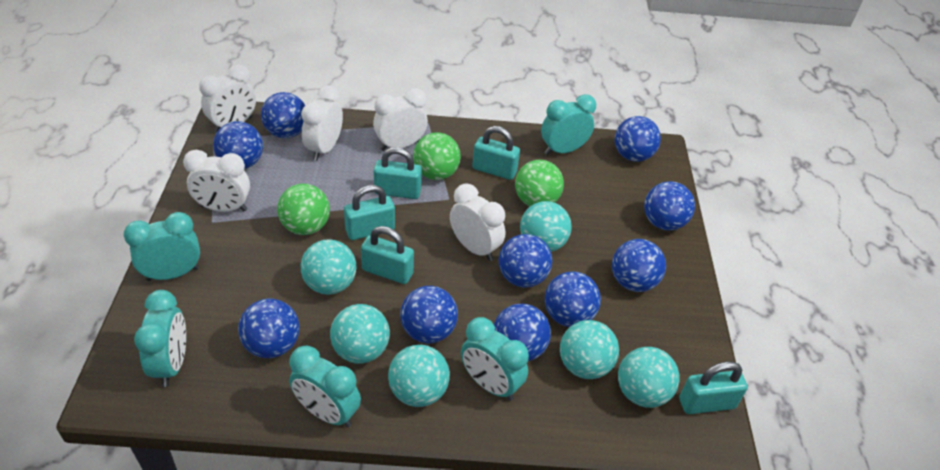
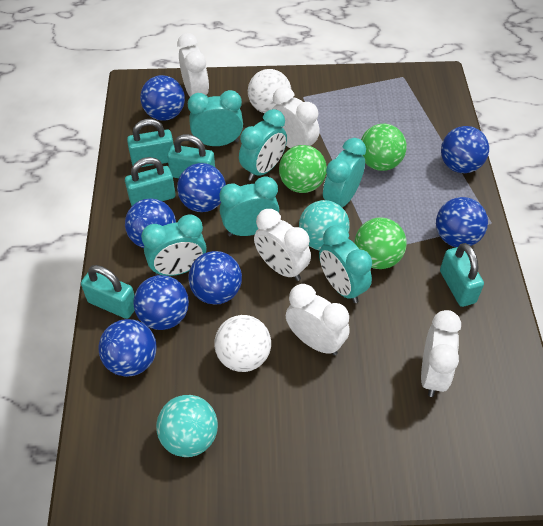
blue ball: 10 -> 8
turquoise ball: 6 -> 2
turquoise clock: 5 -> 6
white ball: 0 -> 2

